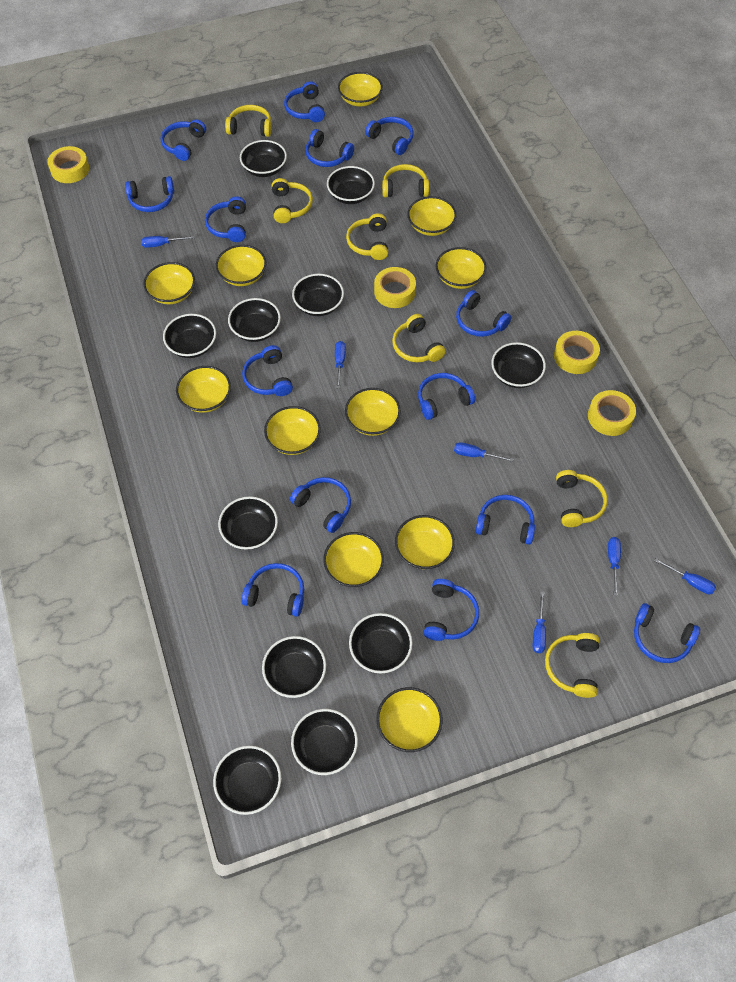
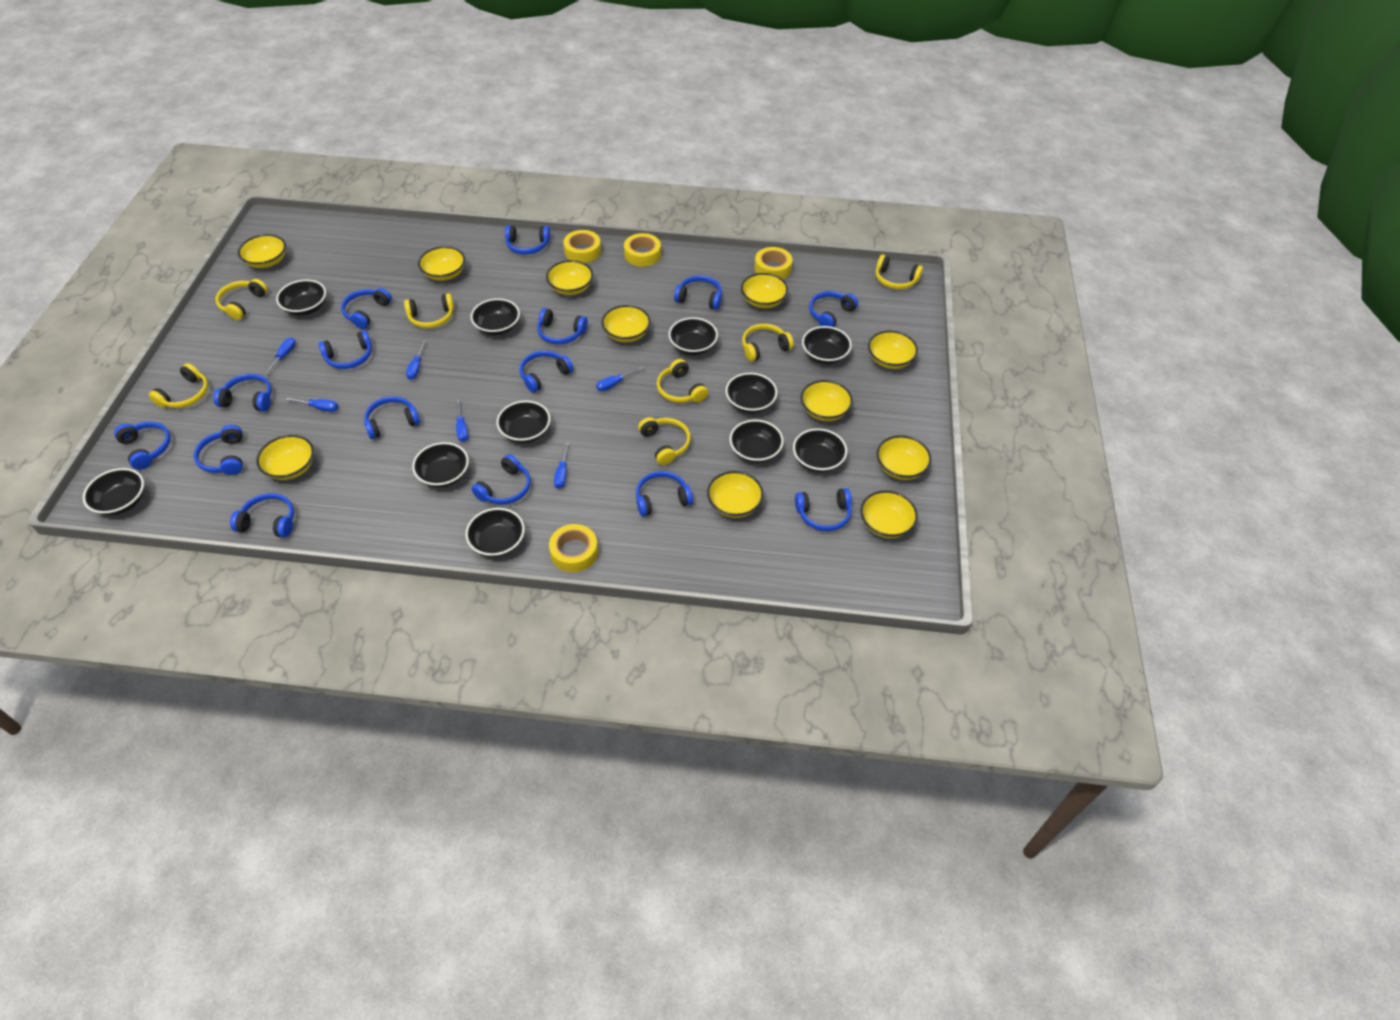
blue headphones: 14 -> 15

